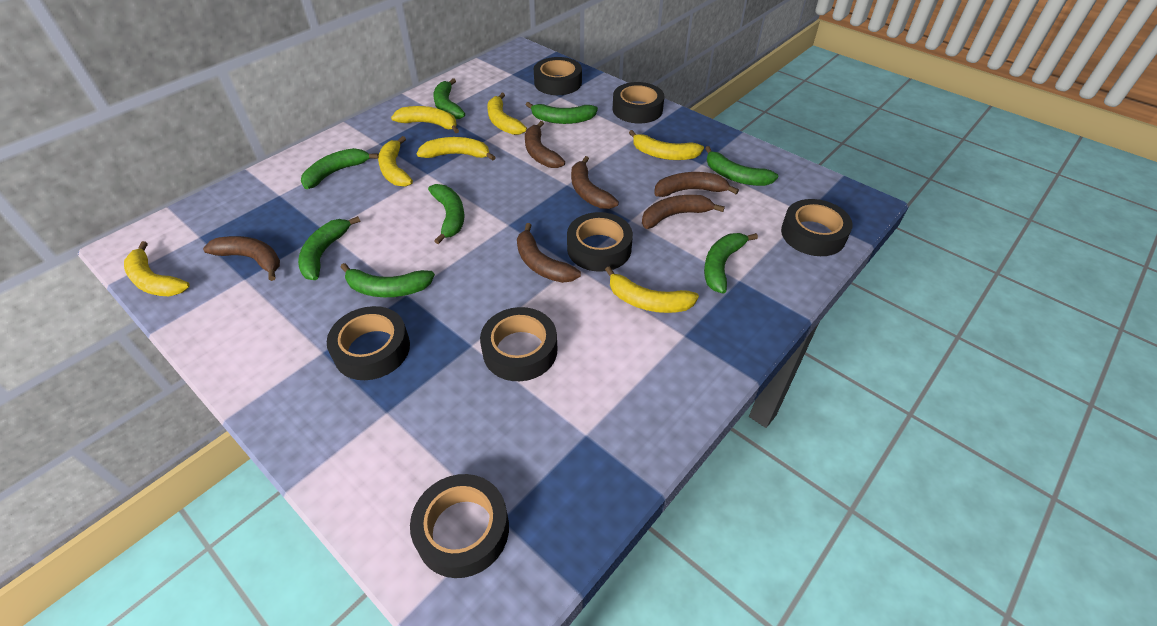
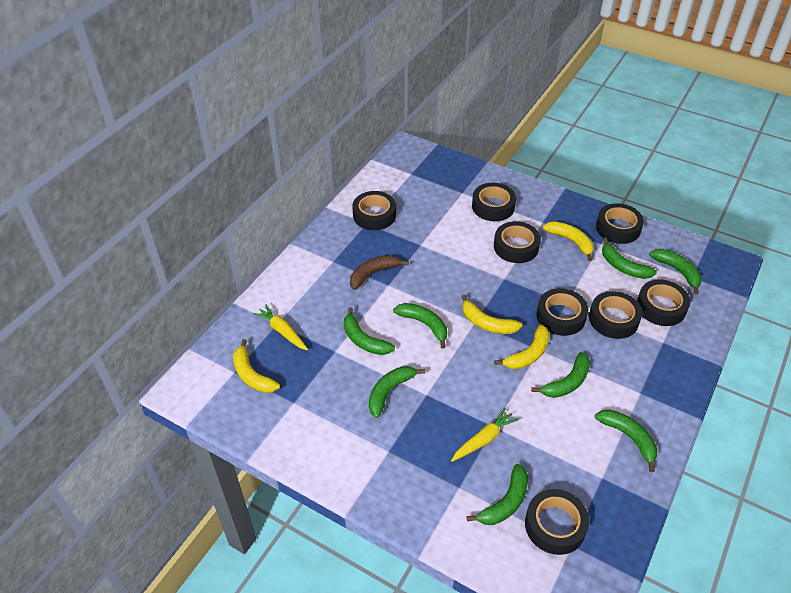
black tape: 7 -> 8
brown banana: 6 -> 1
yellow banana: 7 -> 4
yellow carrot: 0 -> 2

